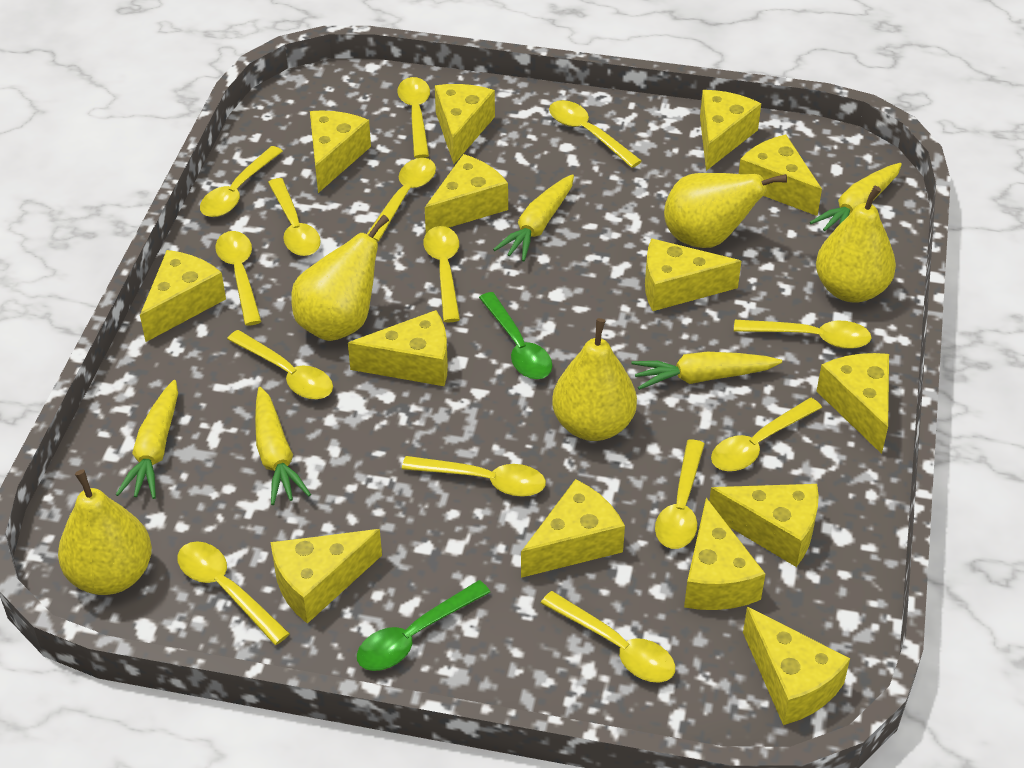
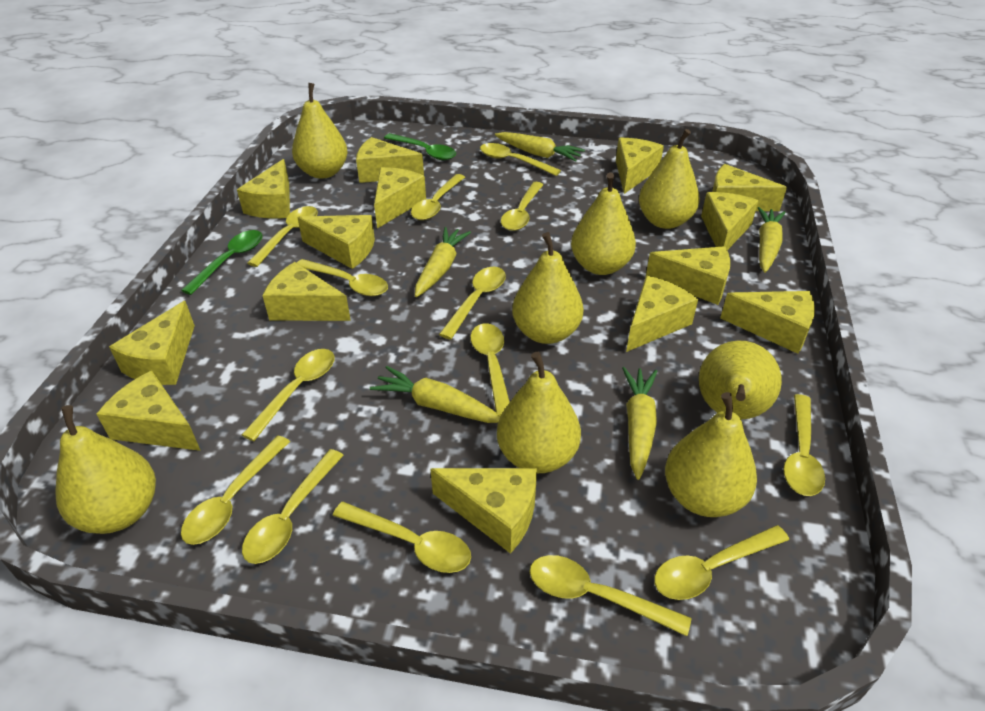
yellow pear: 5 -> 8

